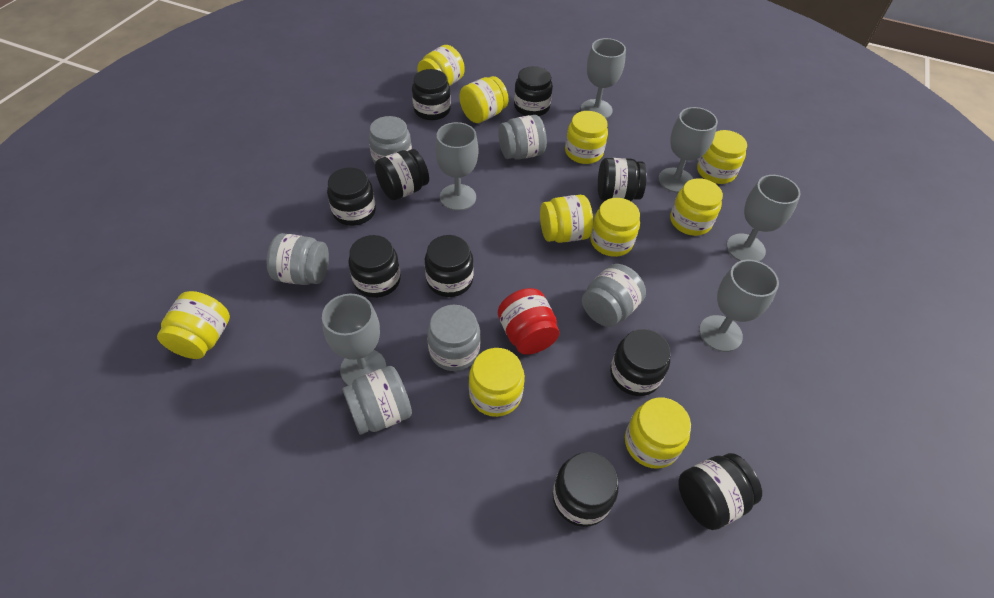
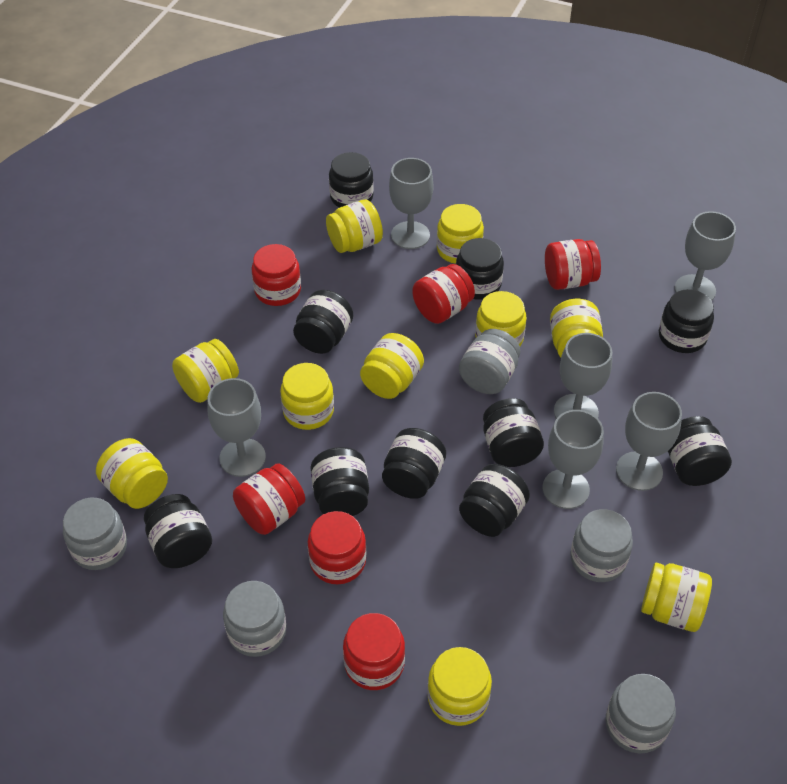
grey jar: 6 -> 5
red jar: 1 -> 6

